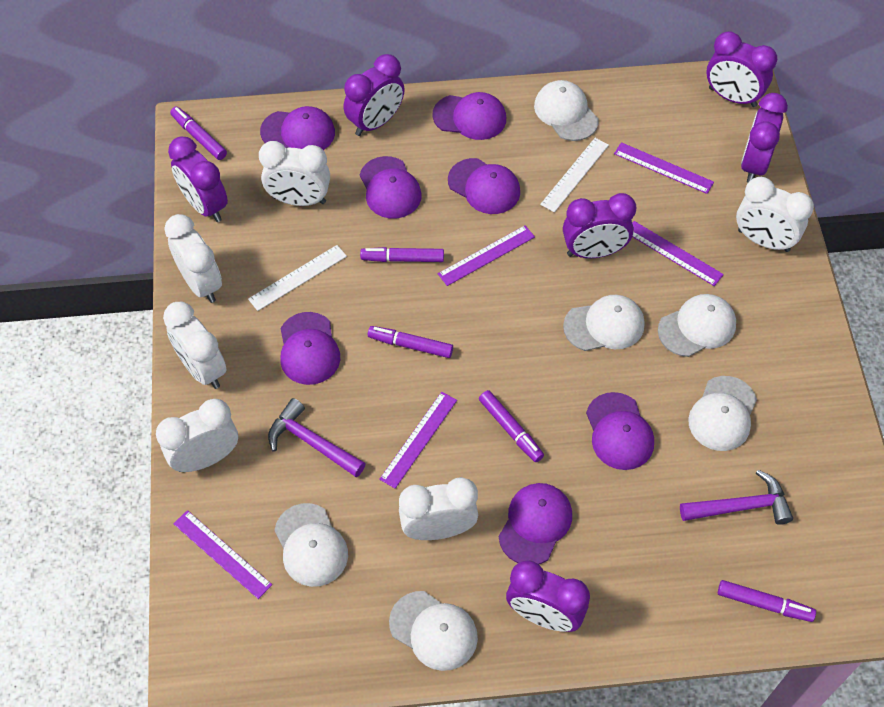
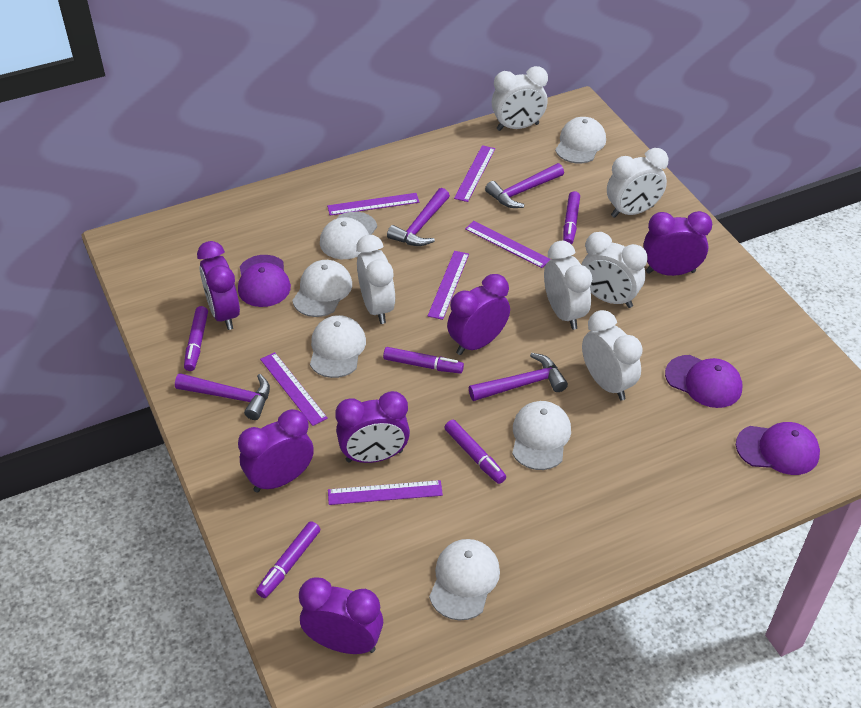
purple cap: 7 -> 3
purple hammer: 2 -> 4
purple ruler: 5 -> 6
white ruler: 2 -> 0

